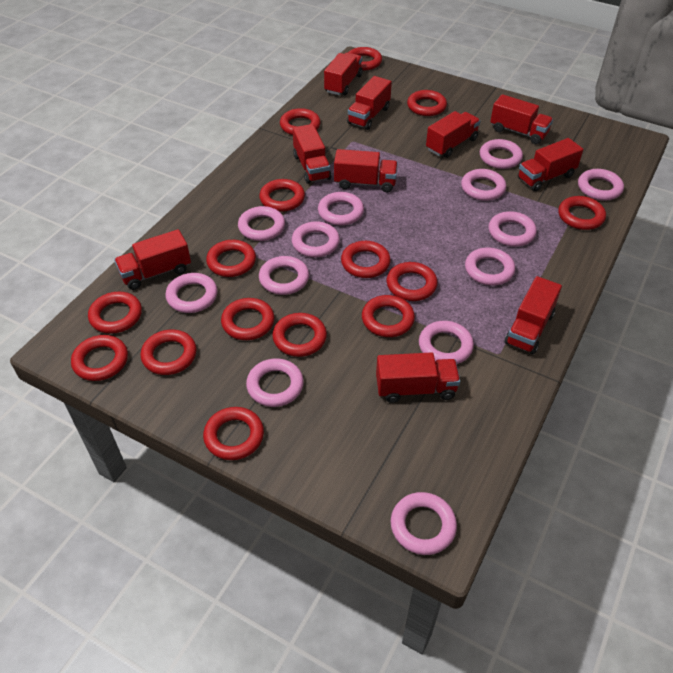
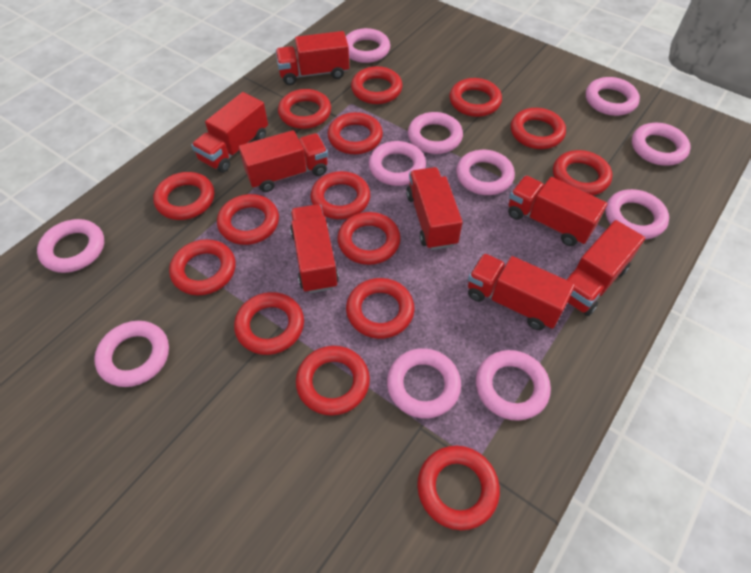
pink ring: 13 -> 11
red truck: 10 -> 8

